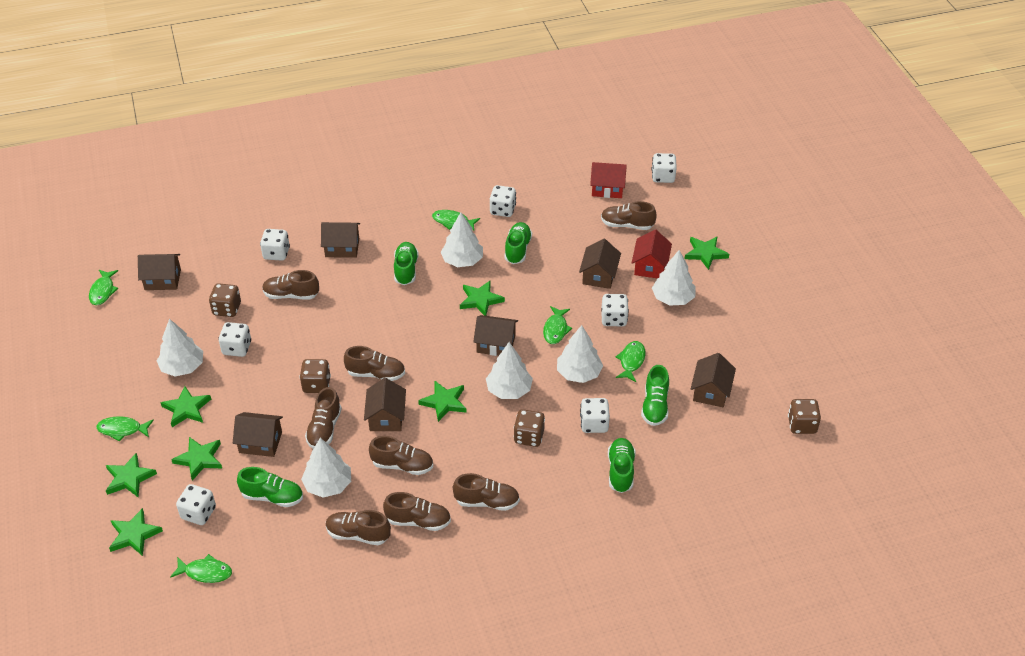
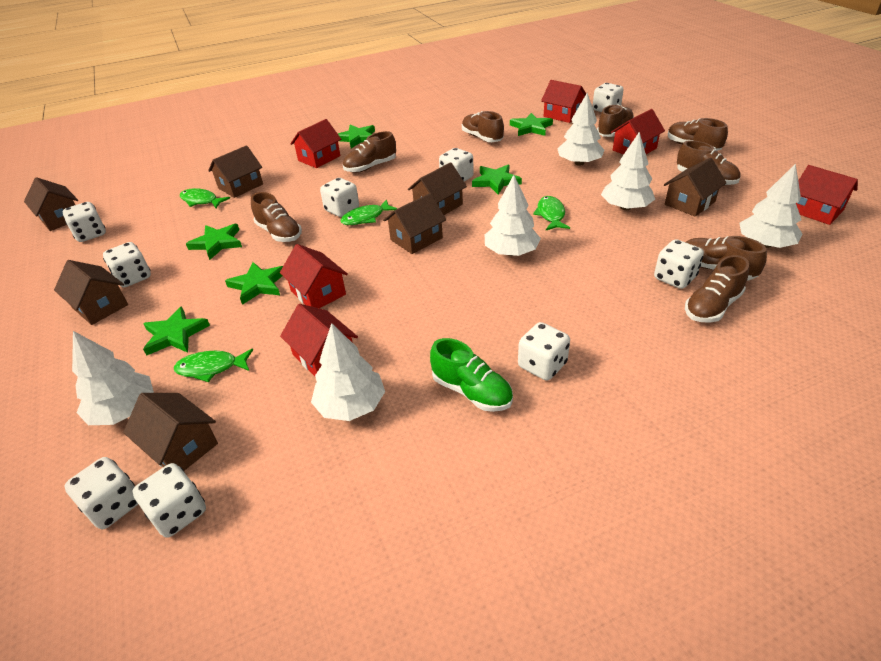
brown dice: 4 -> 0
green fish: 6 -> 4
green shoe: 5 -> 1
green star: 7 -> 6
red house: 2 -> 6
white dice: 7 -> 9

